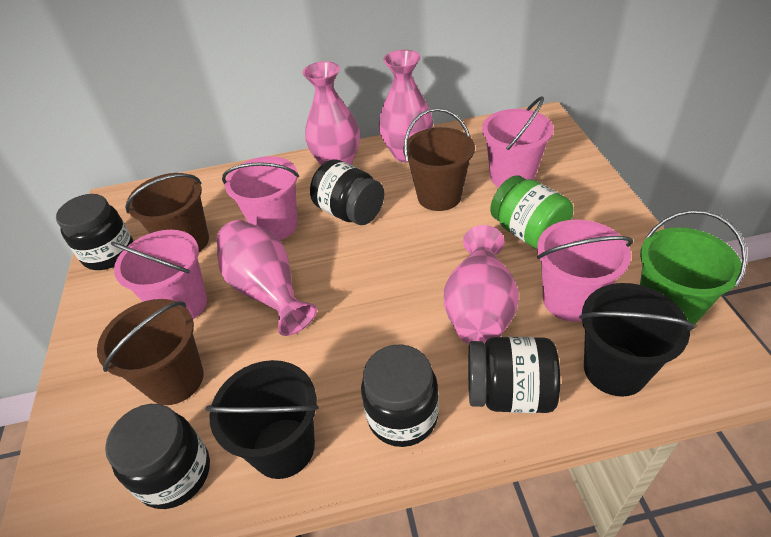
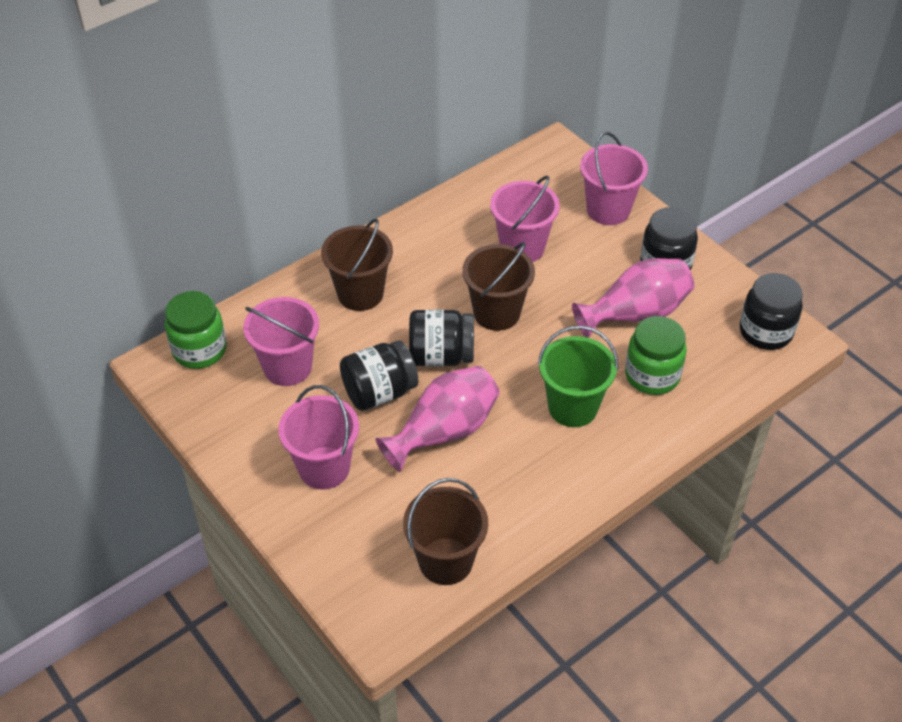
black bucket: 2 -> 0
black jar: 5 -> 4
green jar: 1 -> 2
pink vase: 4 -> 2

